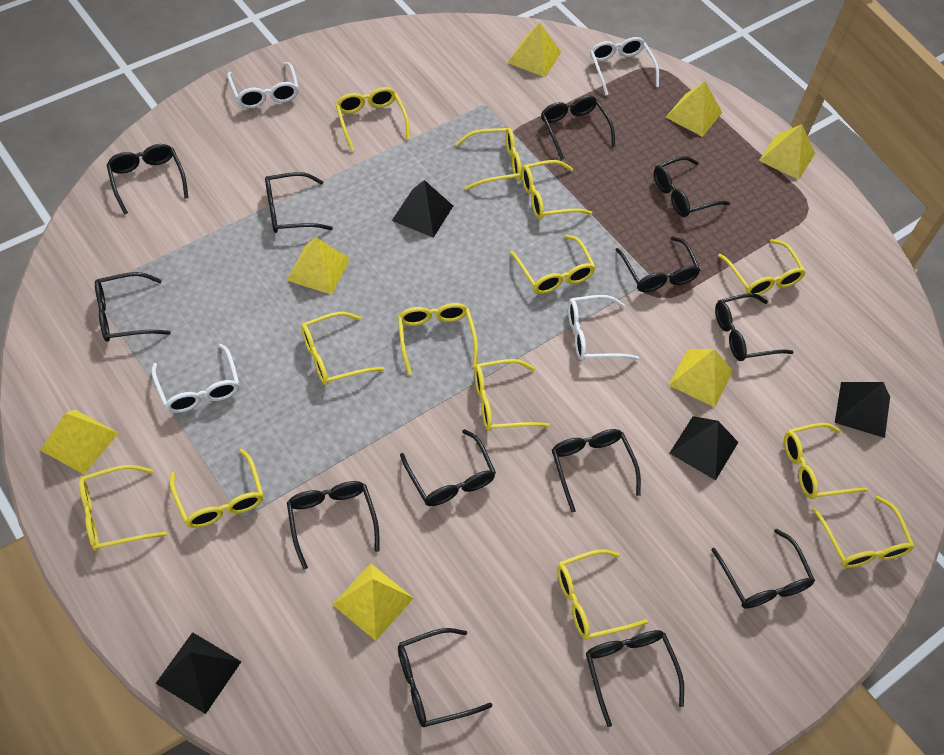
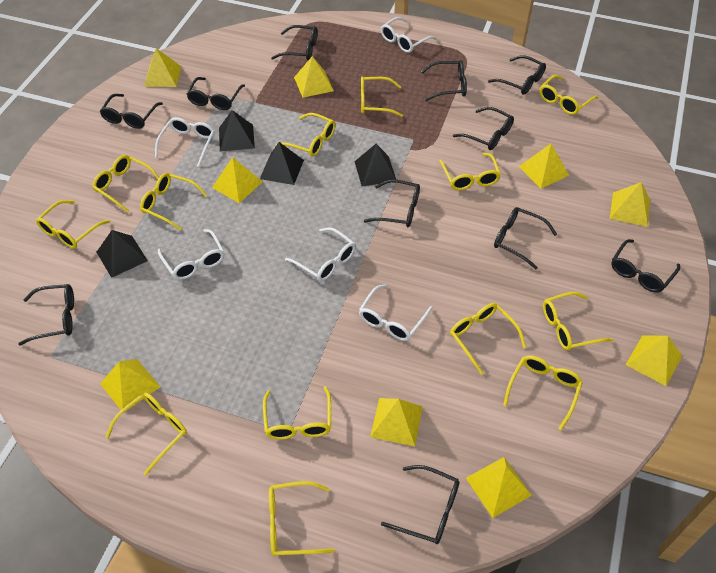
black glasses: 13 -> 11
white glasses: 4 -> 5
yellow pyramid: 7 -> 9

